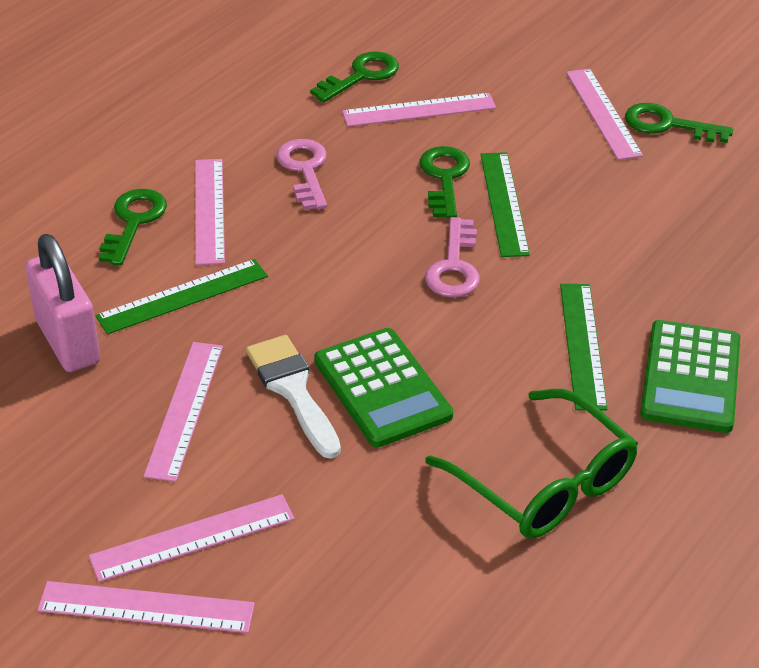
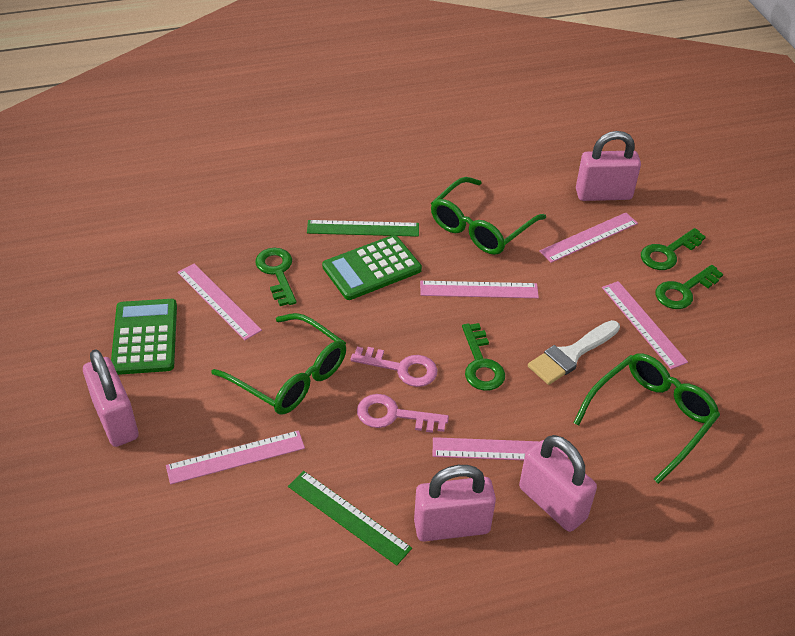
green glasses: 1 -> 3
green ruler: 3 -> 2
pink padlock: 1 -> 4

